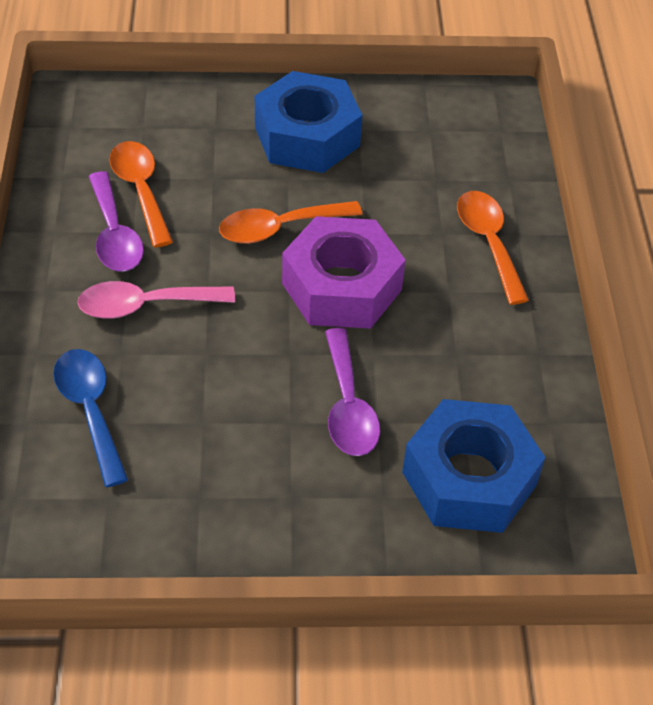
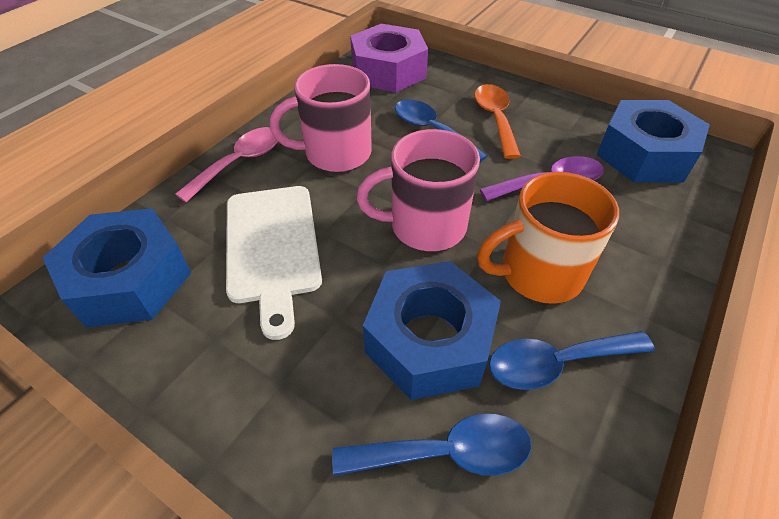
blue nut: 2 -> 3
blue spoon: 1 -> 3
orange mug: 0 -> 1
orange spoon: 3 -> 1
pink mug: 0 -> 2
purple spoon: 2 -> 1
white cutting board: 0 -> 1

